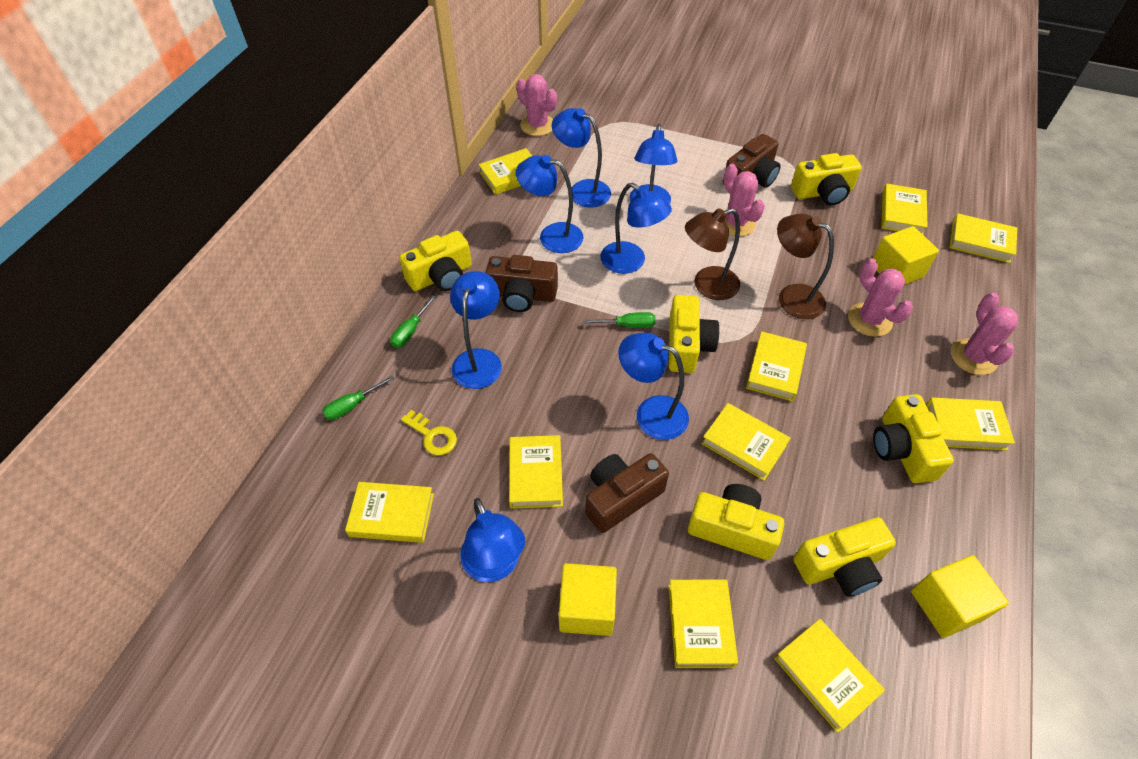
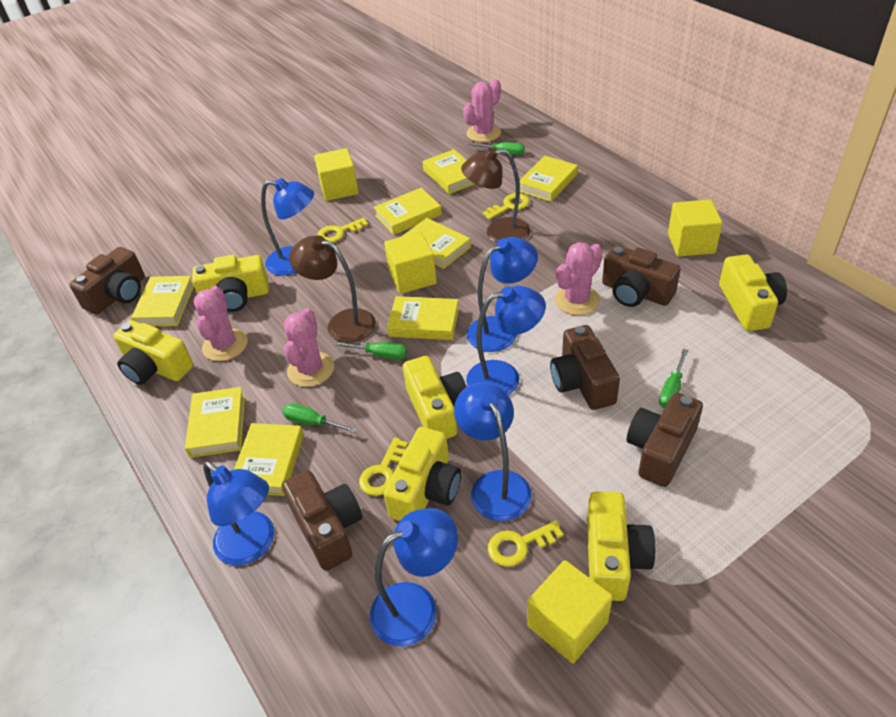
blue lamp: 7 -> 6
brown camera: 3 -> 5
green screwdriver: 3 -> 4
yellow book: 10 -> 8
yellow cube: 3 -> 4
yellow key: 1 -> 4

